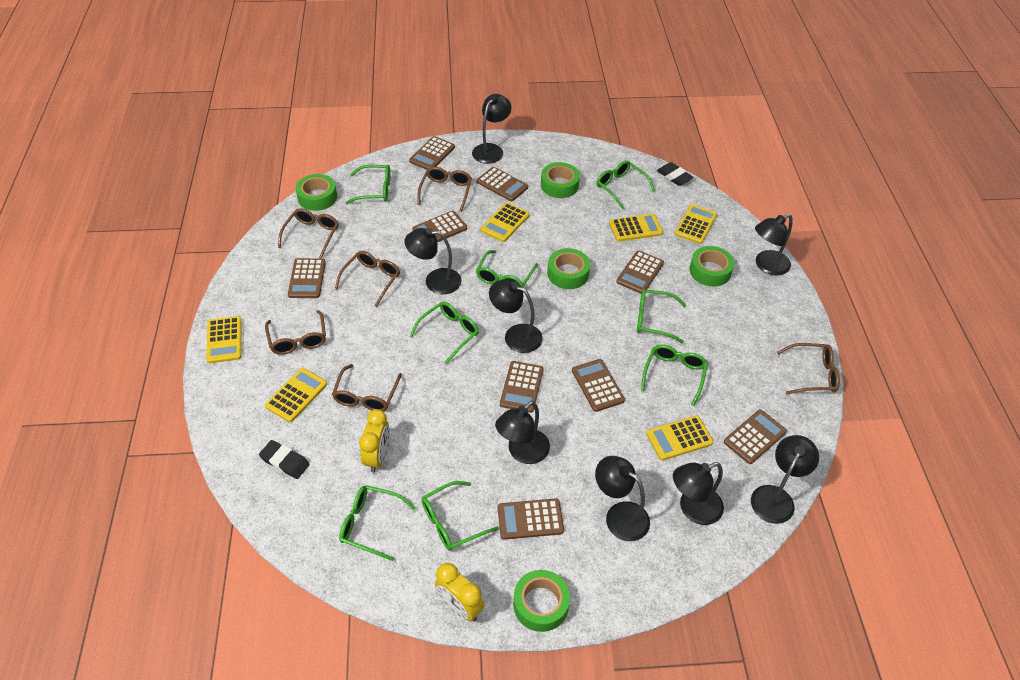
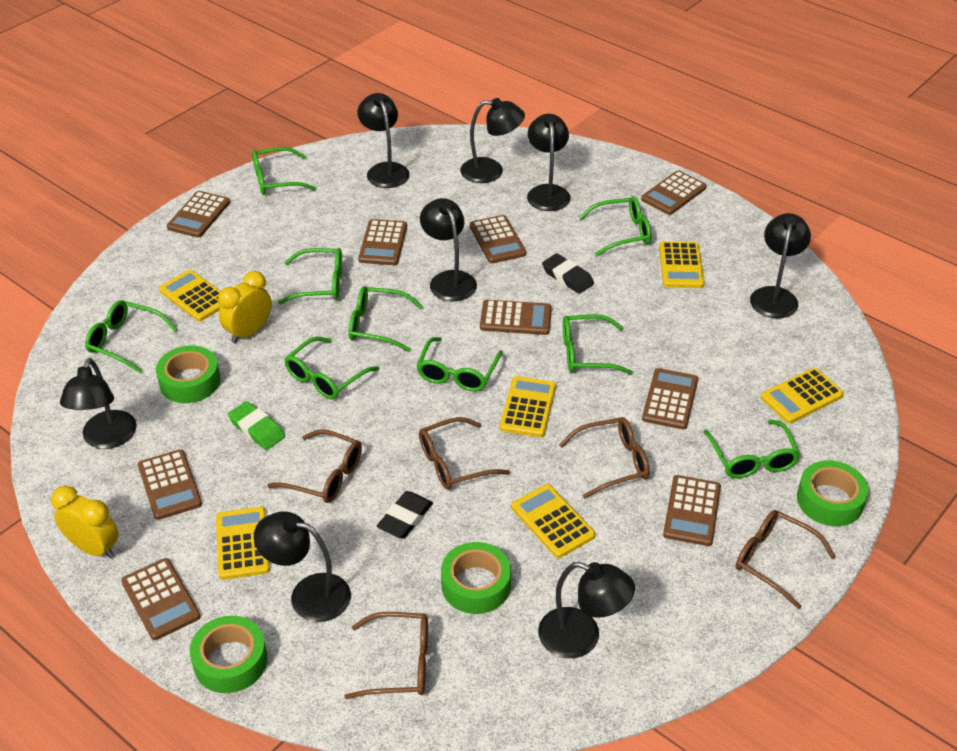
brown glasses: 6 -> 5
green eraser: 0 -> 1
green glasses: 8 -> 9
green tape: 5 -> 4

